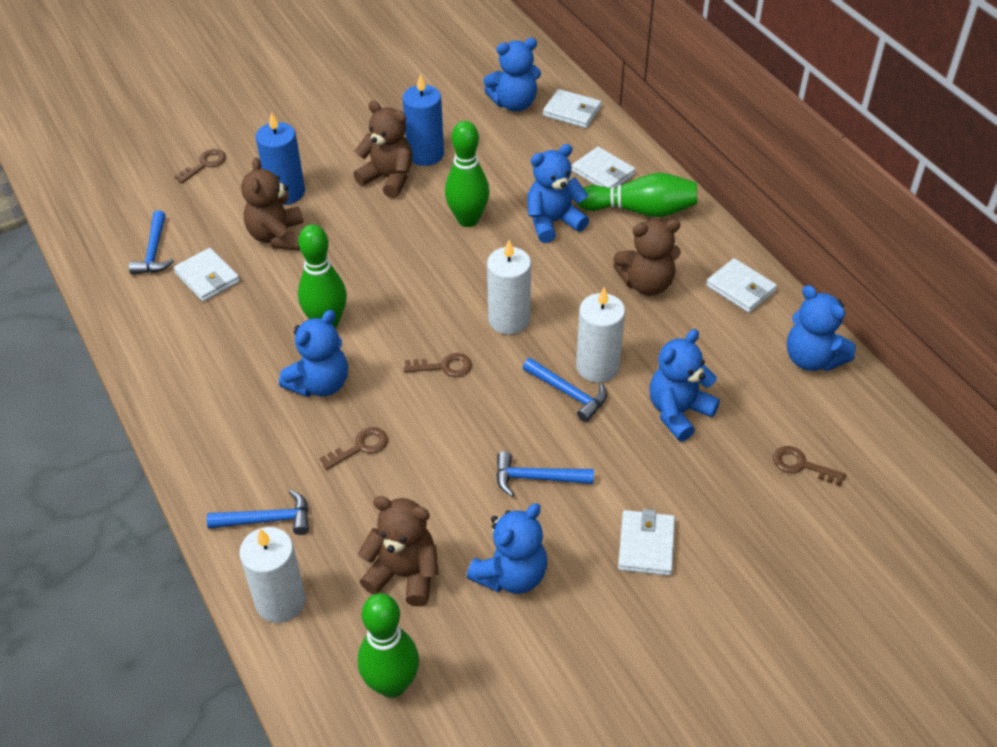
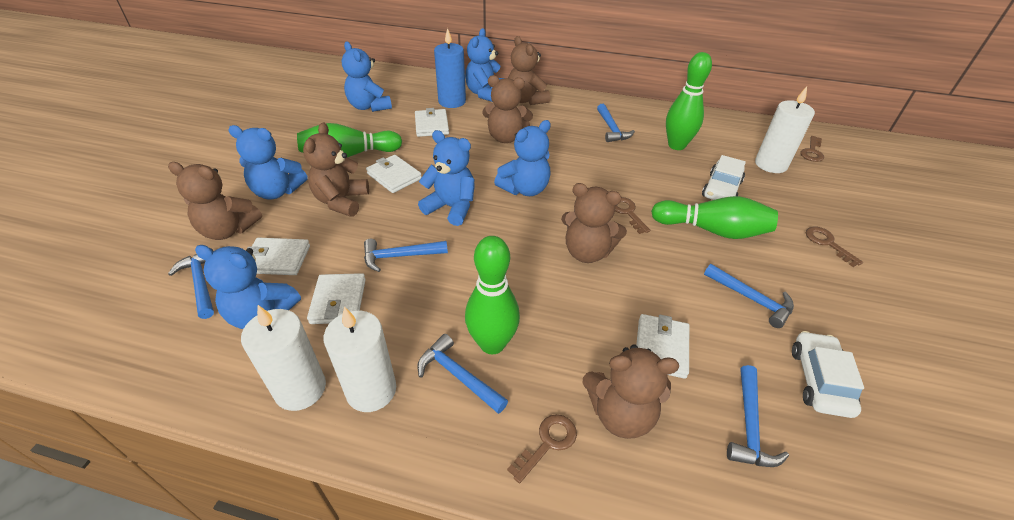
blue candle: 2 -> 1
blue hammer: 4 -> 6
brown teddy bear: 4 -> 6
white car: 0 -> 2

